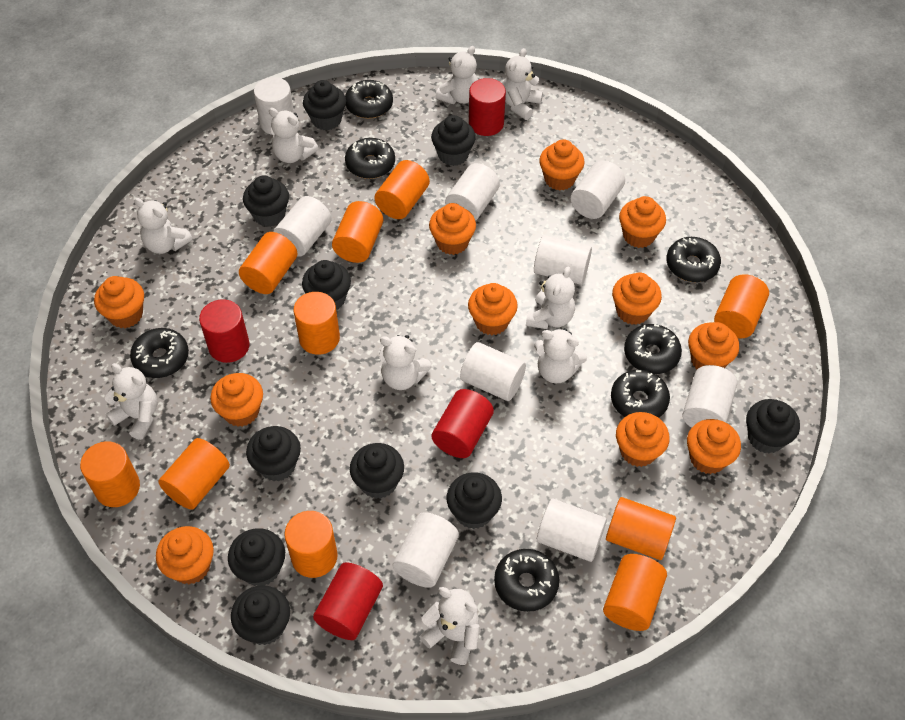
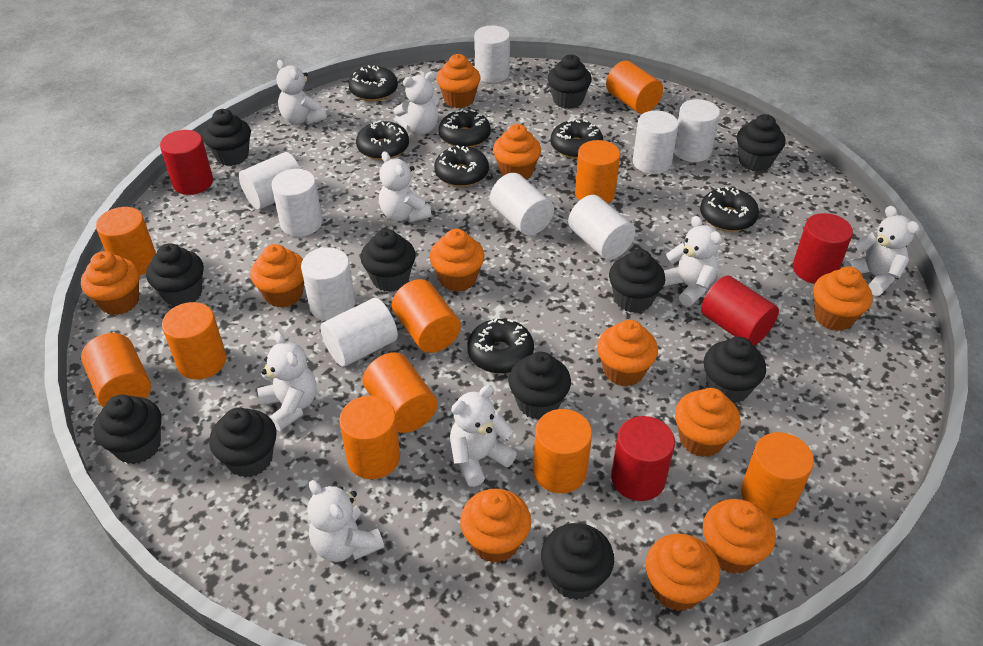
black cupcake: 10 -> 11
white teddy bear: 9 -> 8

